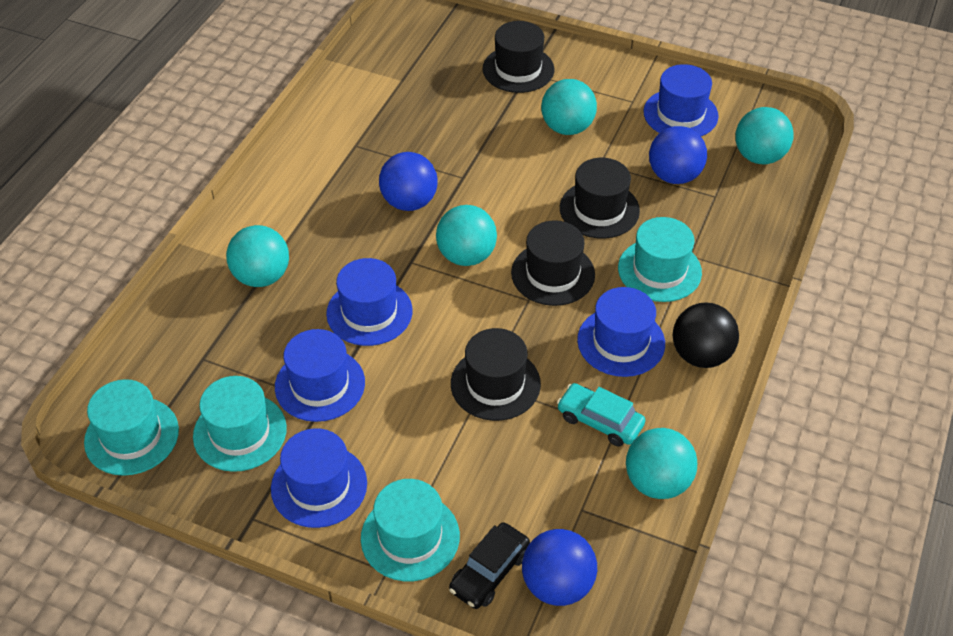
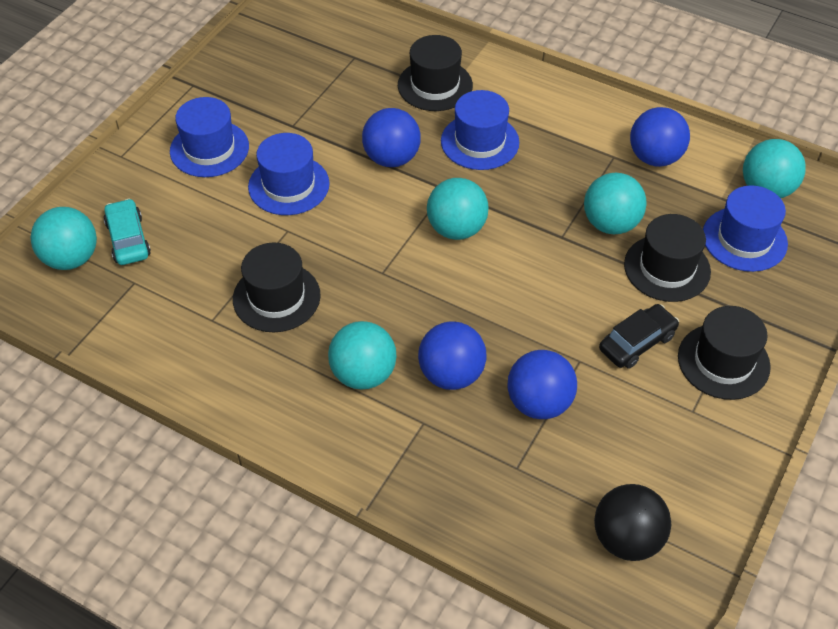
blue ball: 3 -> 4
blue hat: 5 -> 4
turquoise hat: 4 -> 0

